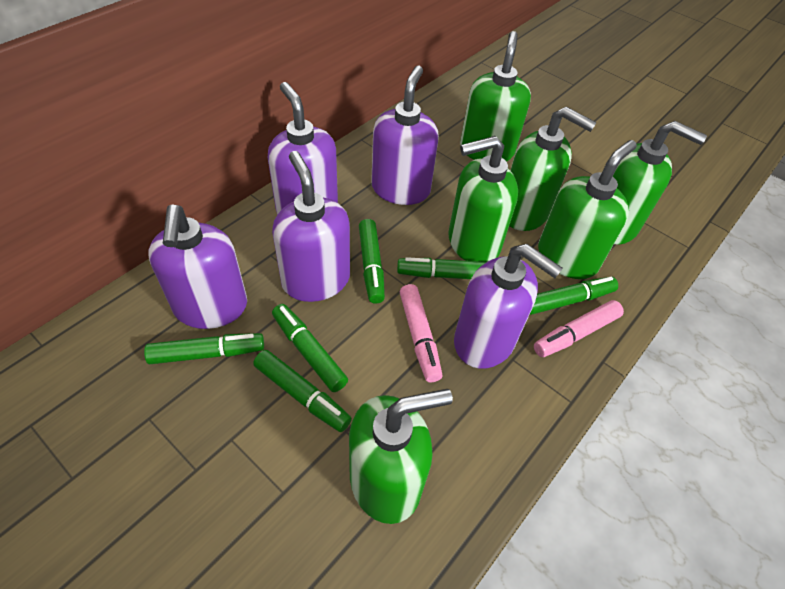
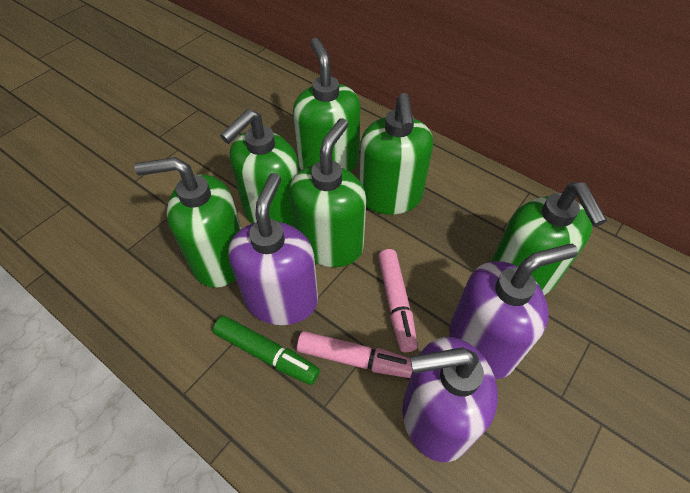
green marker: 6 -> 1
purple soap dispenser: 5 -> 3

